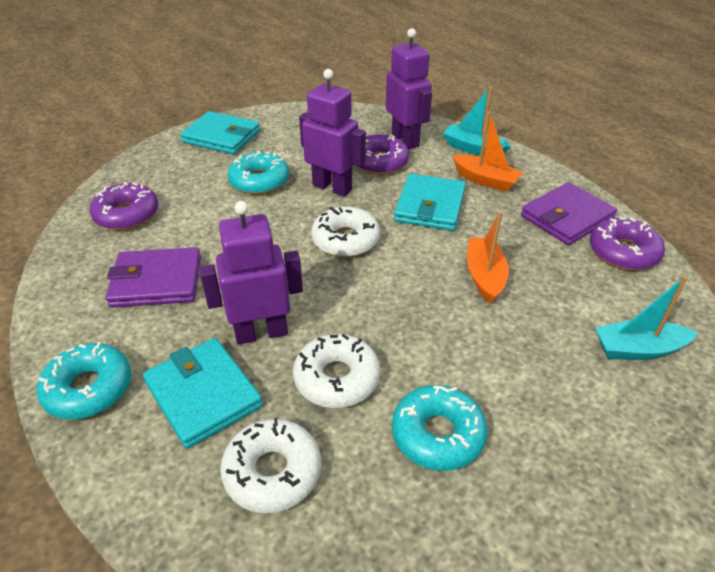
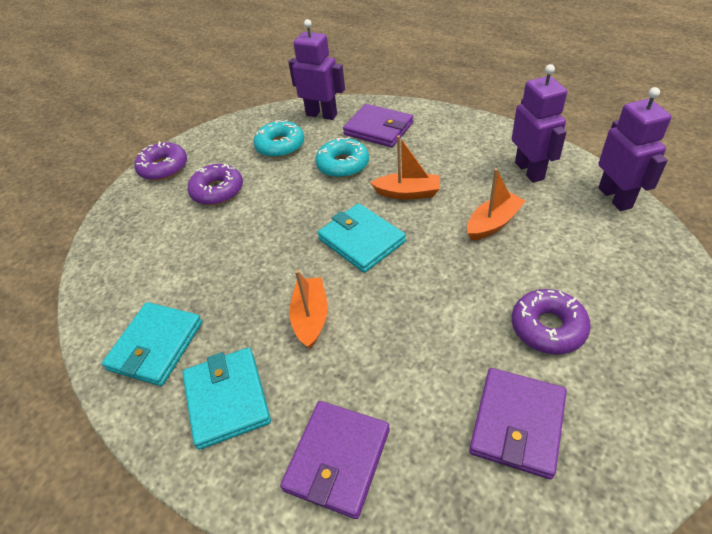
orange boat: 2 -> 3
purple wallet: 2 -> 3
turquoise boat: 2 -> 0
turquoise donut: 3 -> 2
white donut: 3 -> 0

